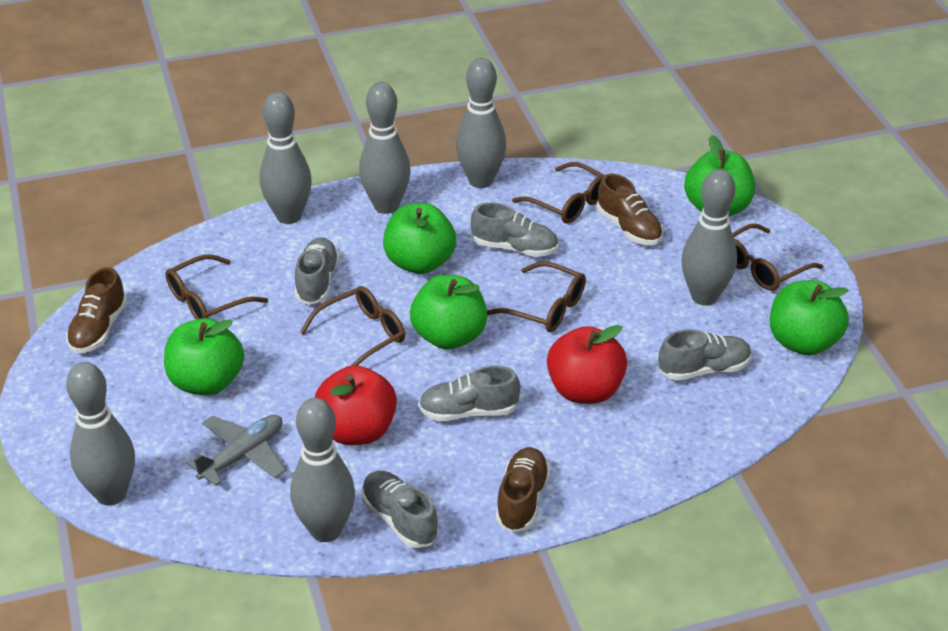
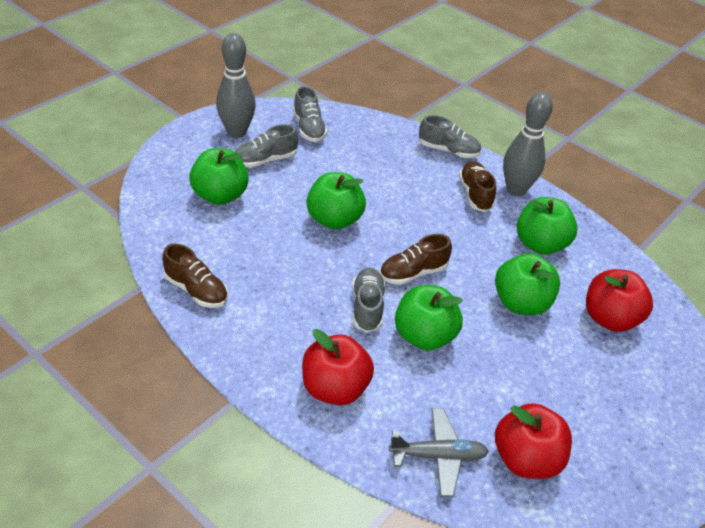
brown glasses: 5 -> 0
grey bowling pin: 6 -> 2
grey shoe: 5 -> 4
red apple: 2 -> 3

